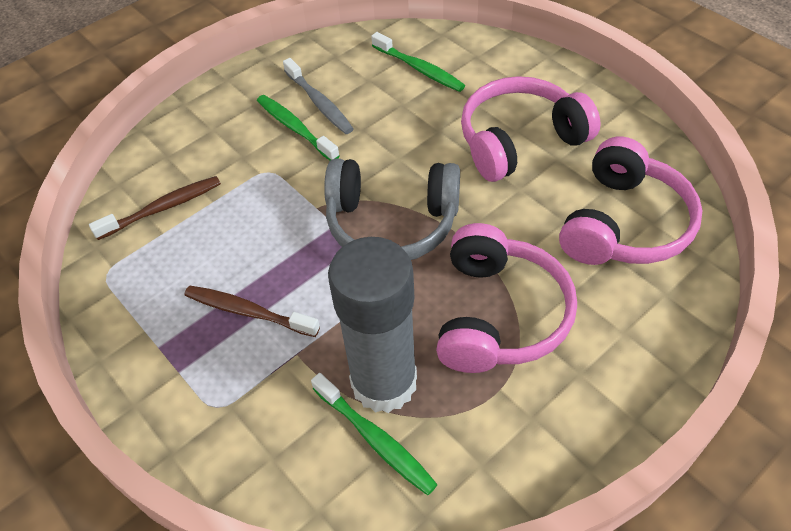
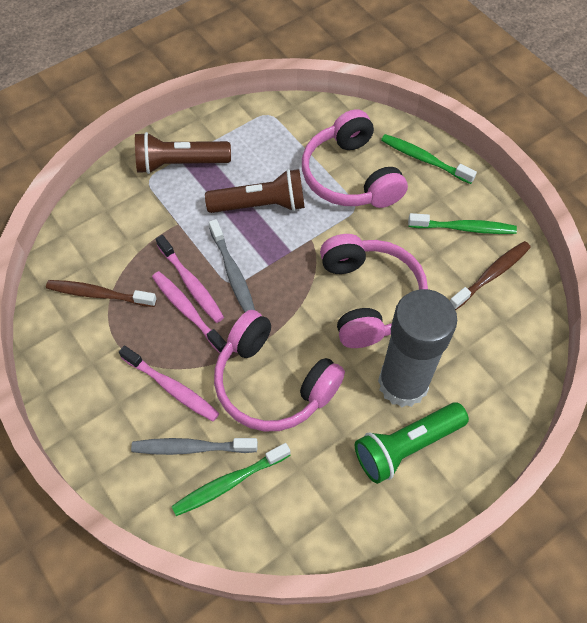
brown flashlight: 0 -> 2
green flashlight: 0 -> 1
grey headphones: 1 -> 0
grey toothbrush: 1 -> 2
pink toothbrush: 0 -> 3

